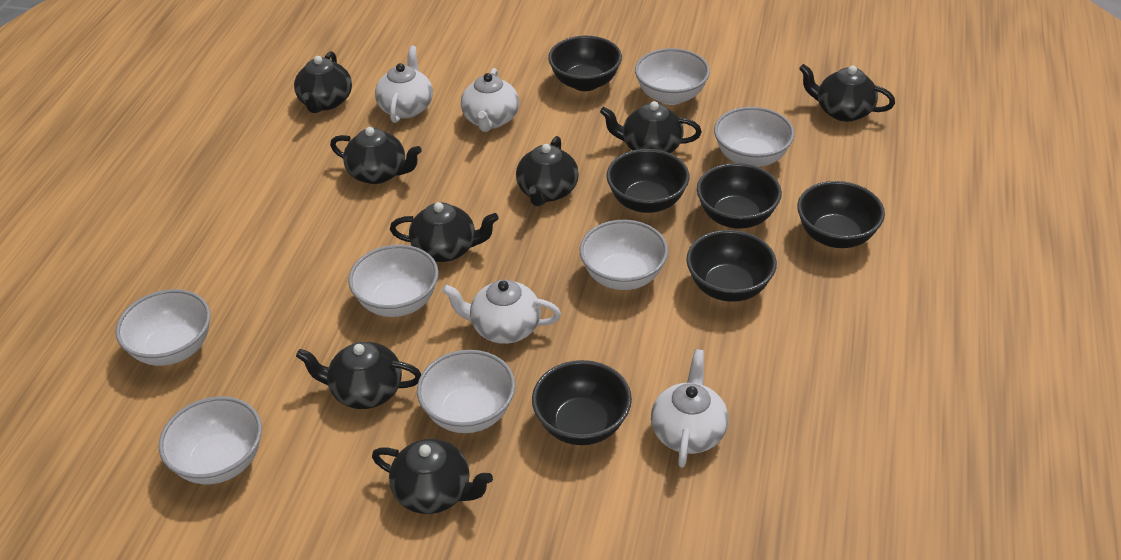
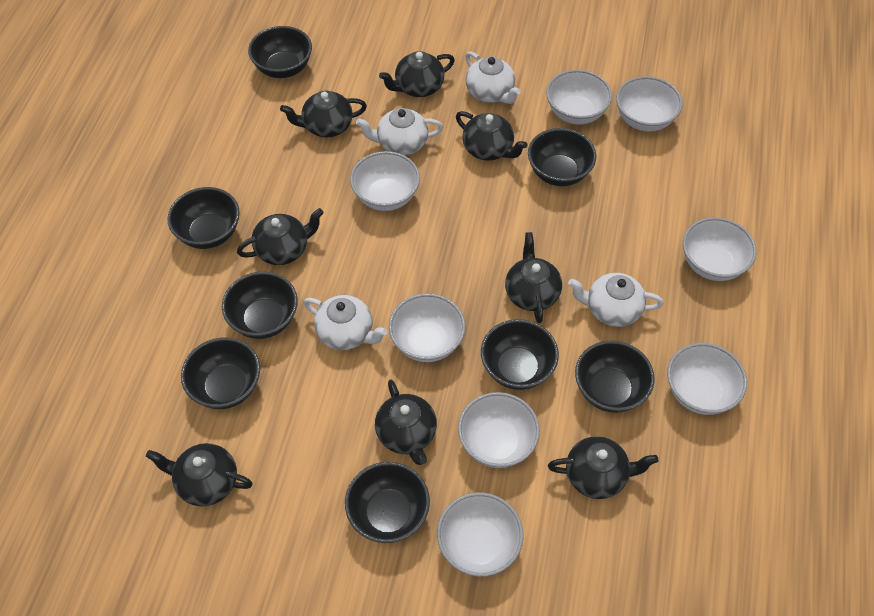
black bowl: 6 -> 8
white bowl: 7 -> 8

